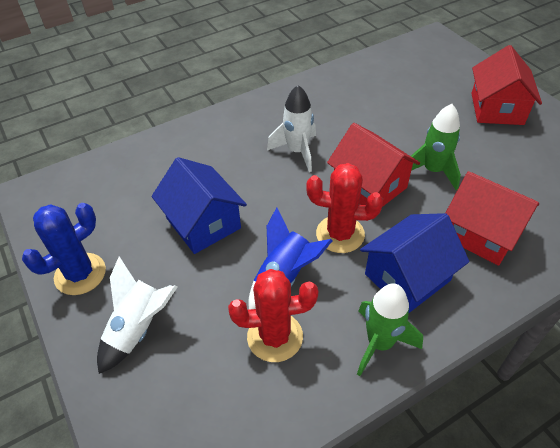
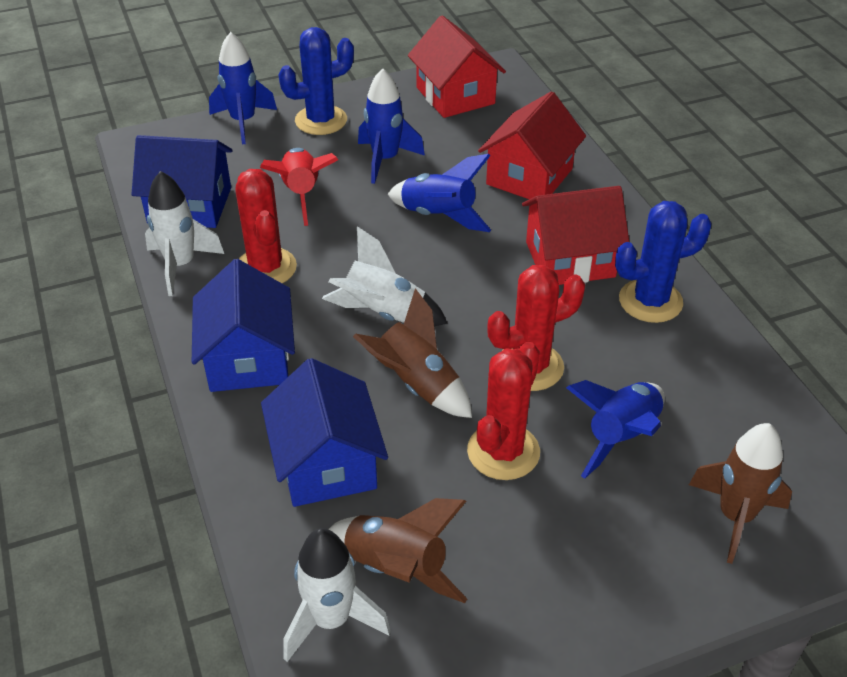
blue cactus: 1 -> 2
blue house: 2 -> 3
blue rocket: 1 -> 4
brown rocket: 0 -> 3
green rocket: 2 -> 0
red cactus: 2 -> 3
red rocket: 0 -> 1
white rocket: 2 -> 3

